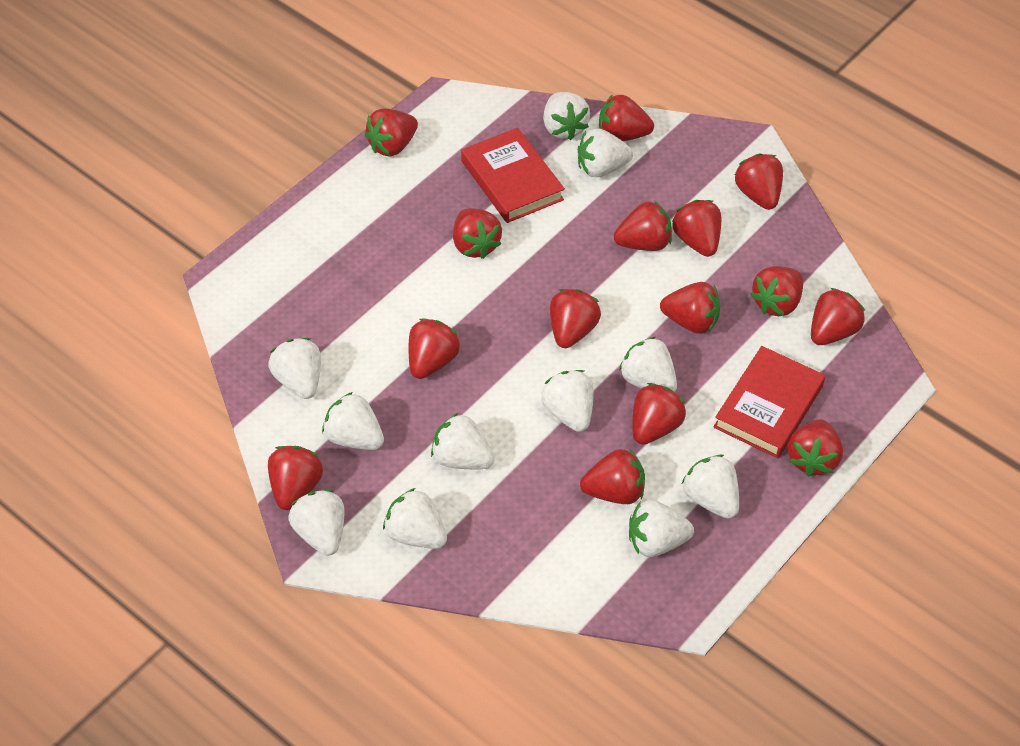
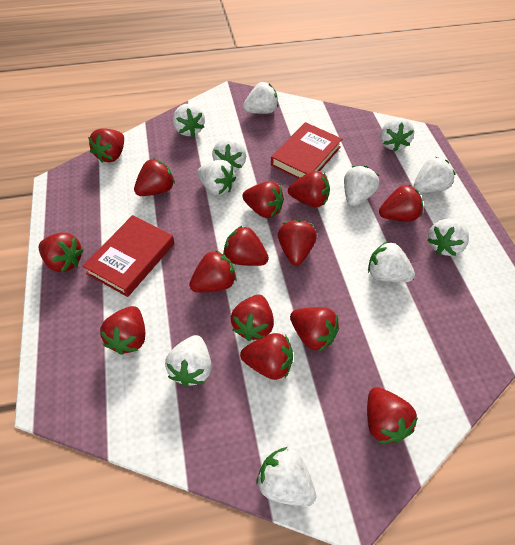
red strawberry: 15 -> 14

